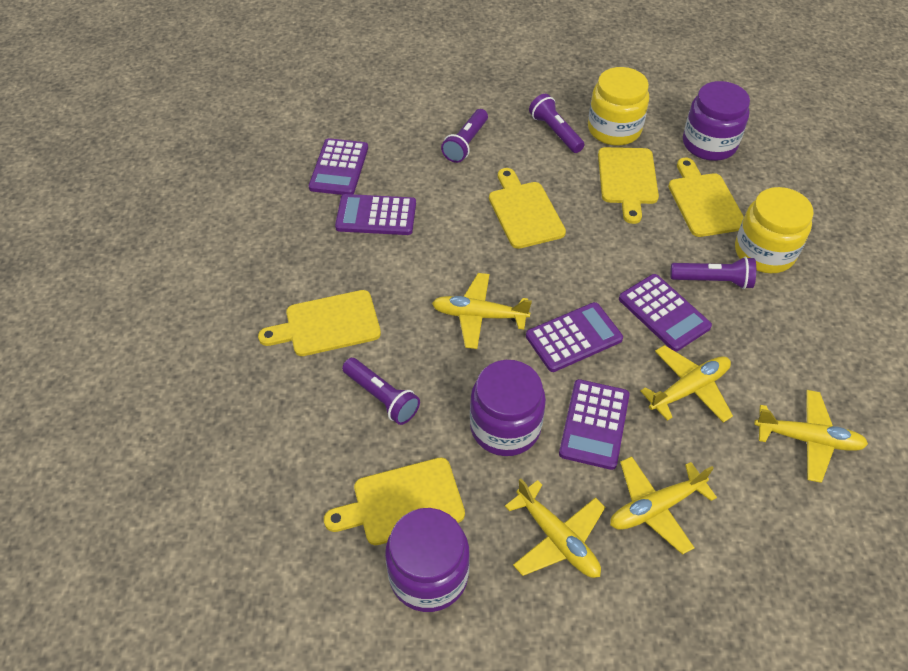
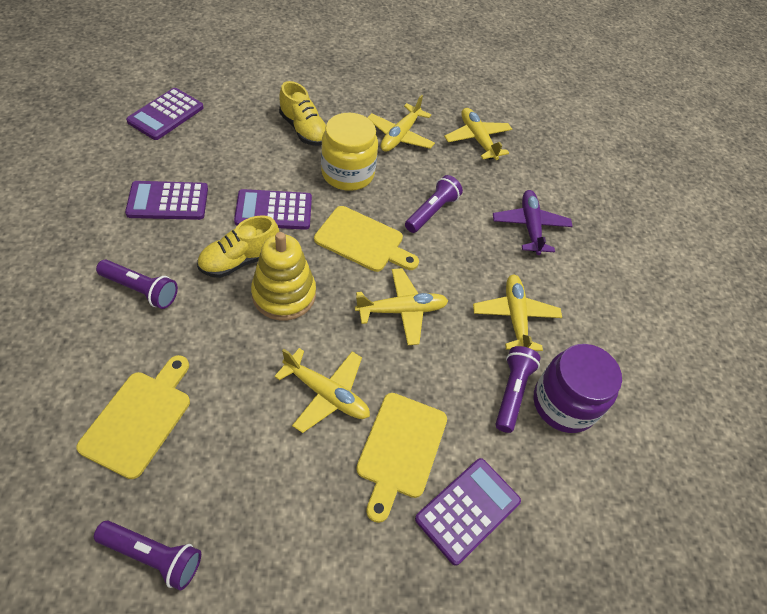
purple calculator: 5 -> 4
purple jar: 3 -> 1
purple plane: 0 -> 1
yellow cutting board: 5 -> 3
yellow jar: 2 -> 1
yellow shoe: 0 -> 2
yellow stacking toy: 0 -> 1

